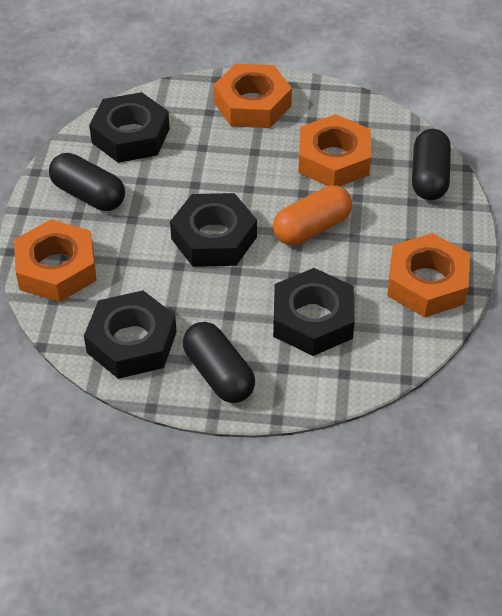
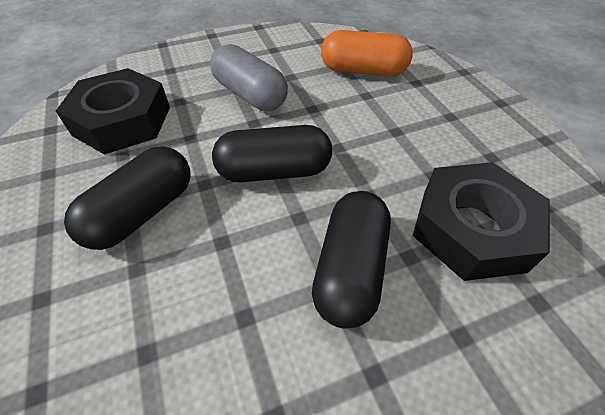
black nut: 4 -> 2
grey capsule: 0 -> 1
orange nut: 4 -> 0

